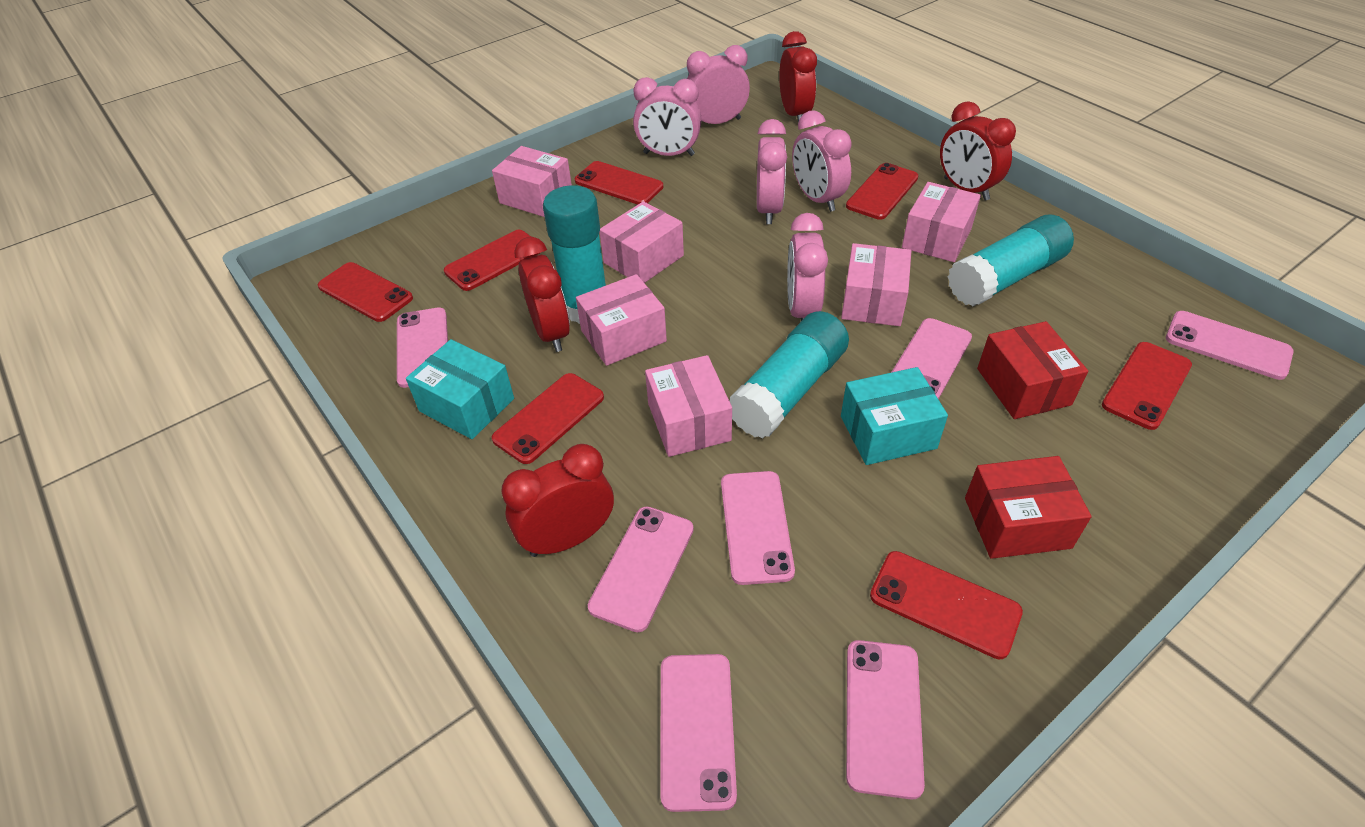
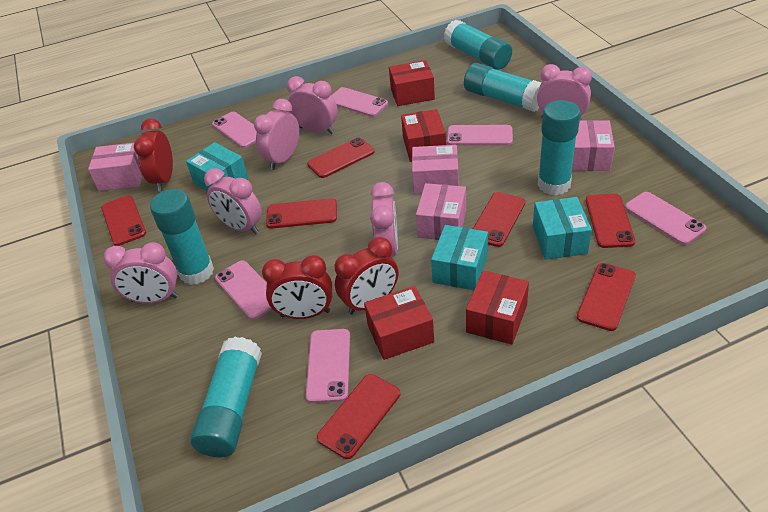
pink box: 6 -> 4
pink clock: 5 -> 6
pink phone: 7 -> 6
red box: 2 -> 4
red clock: 4 -> 3
turquoise box: 2 -> 3
turquoise glue stick: 3 -> 5

